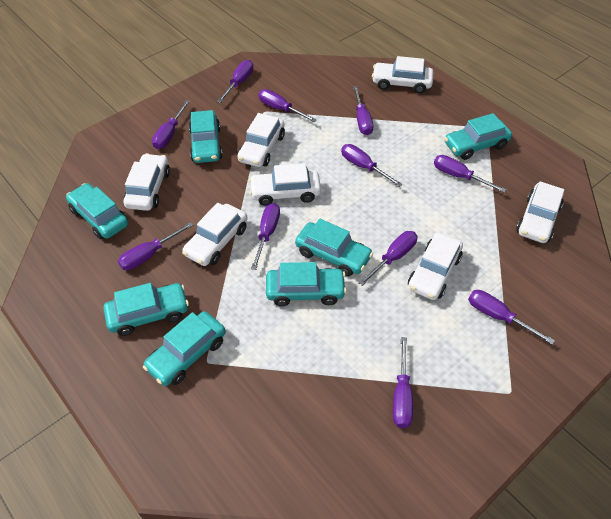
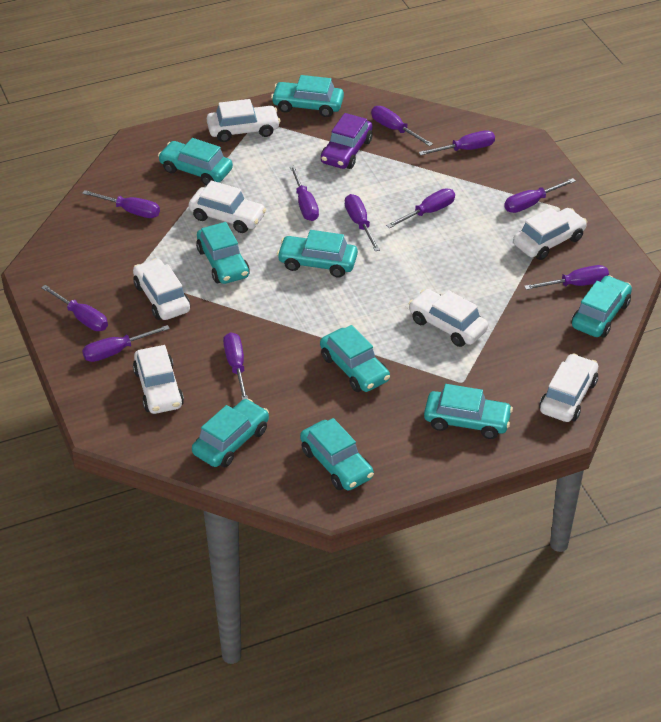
purple car: 0 -> 1
turquoise car: 7 -> 9

